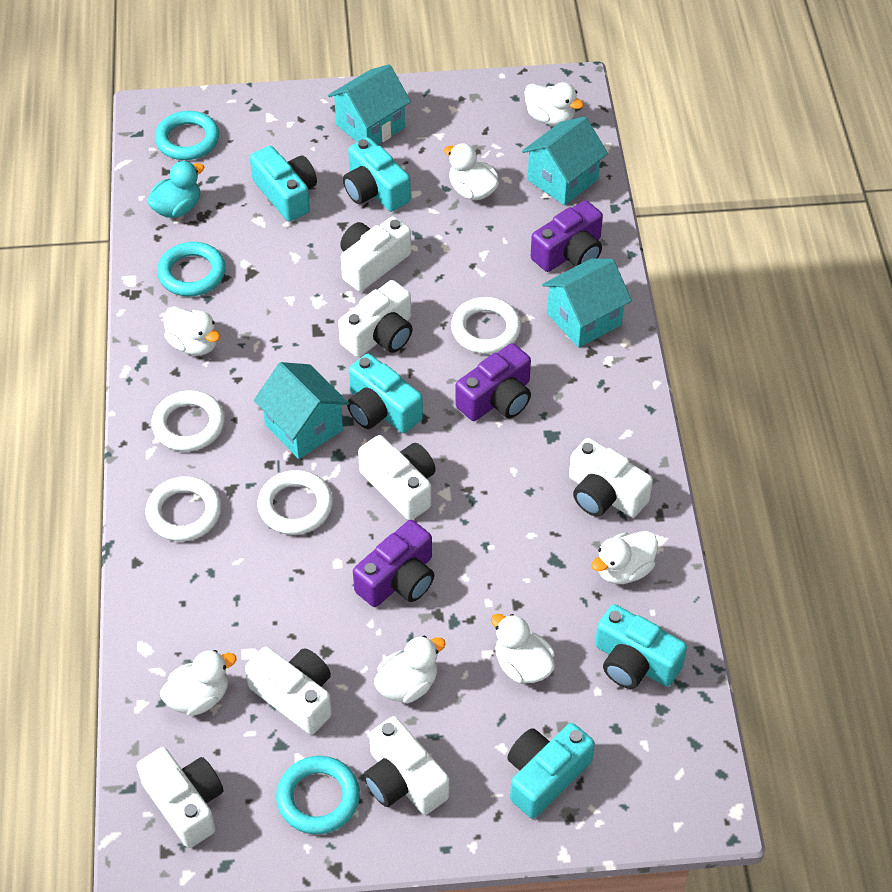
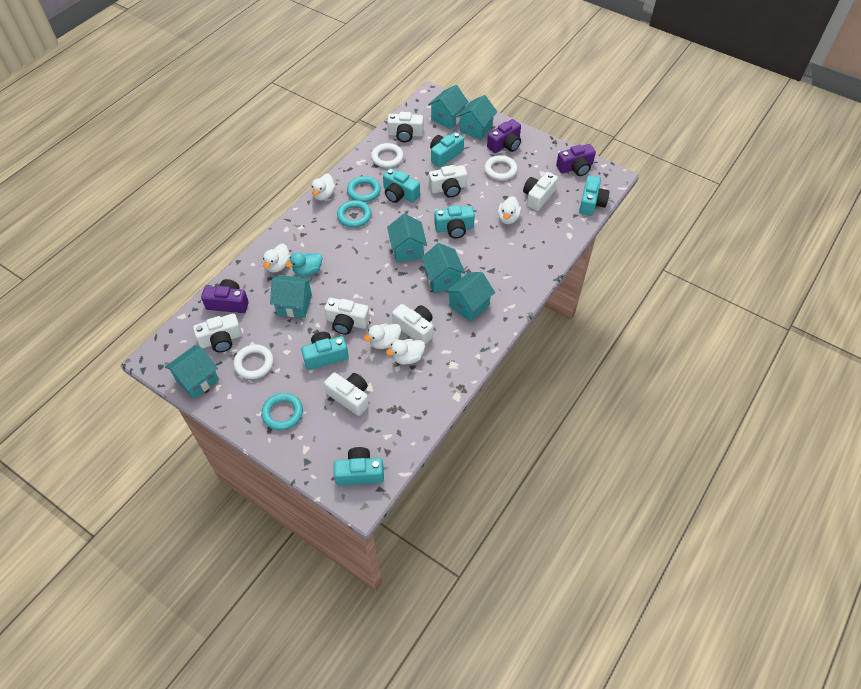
turquoise camera: 5 -> 6
turquoise house: 4 -> 7
white duck: 7 -> 5
white ring: 4 -> 3

